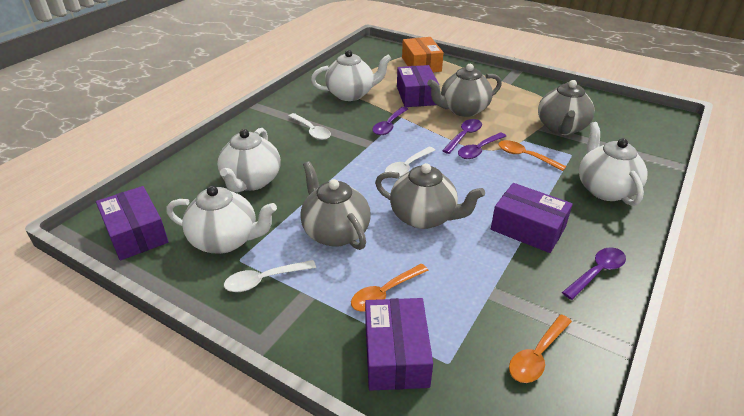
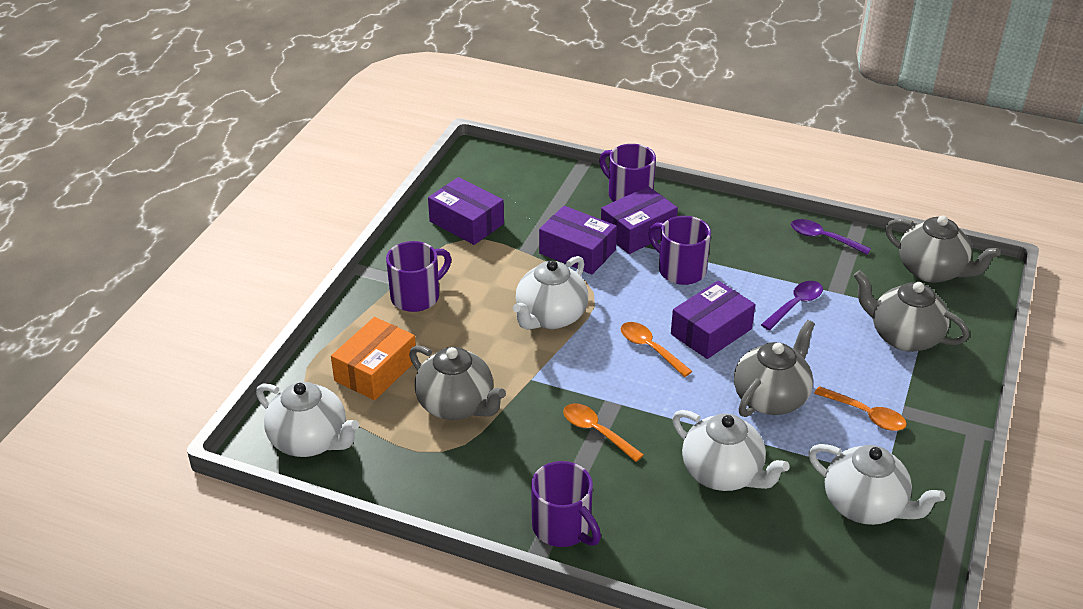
purple mug: 0 -> 4
purple spoon: 4 -> 2
white spoon: 3 -> 0

